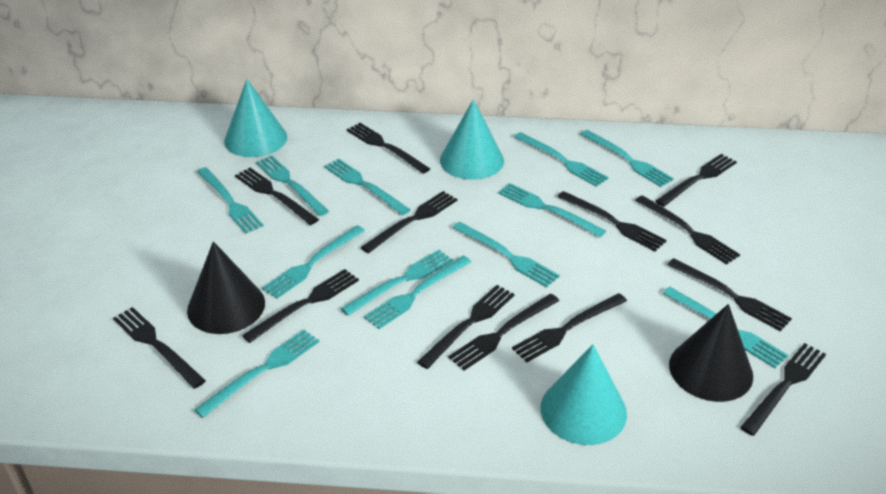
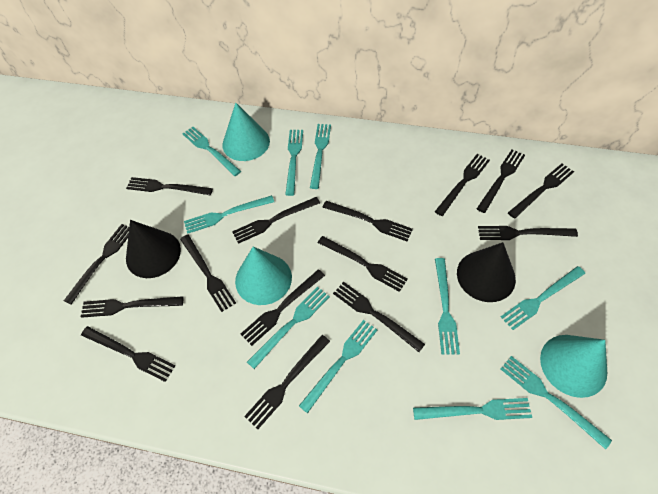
black fork: 13 -> 15
turquoise fork: 12 -> 10

